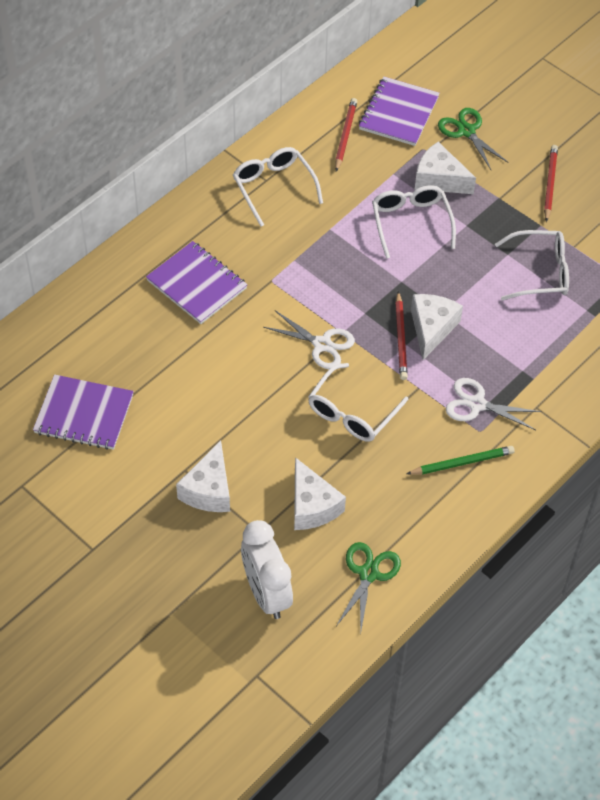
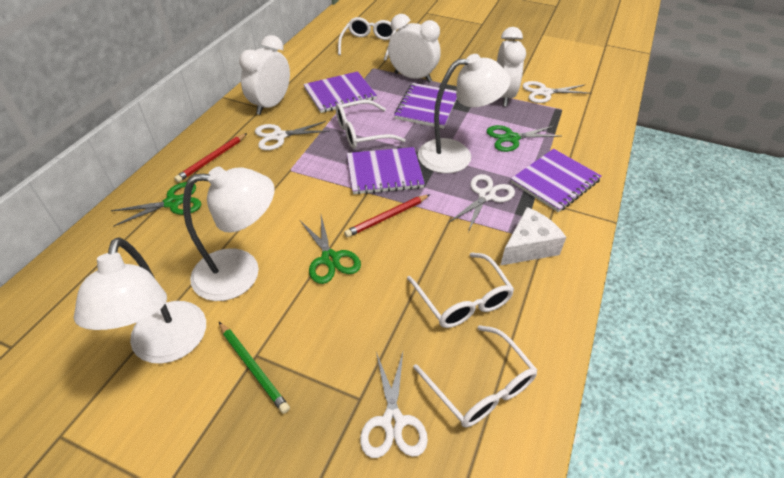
green scissors: 2 -> 3
purple notebook: 3 -> 4
red pencil: 3 -> 2
white cheese: 4 -> 1
white clock: 1 -> 3
white lamp: 0 -> 3
white scissors: 2 -> 4

